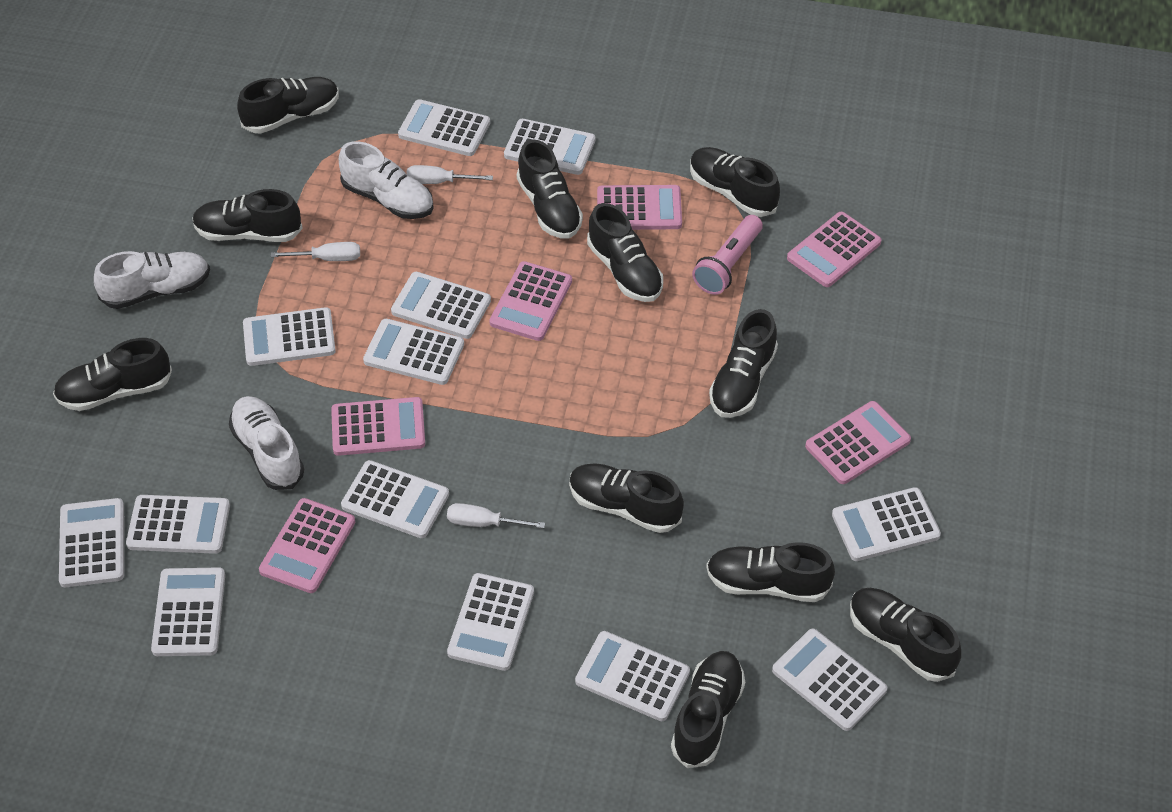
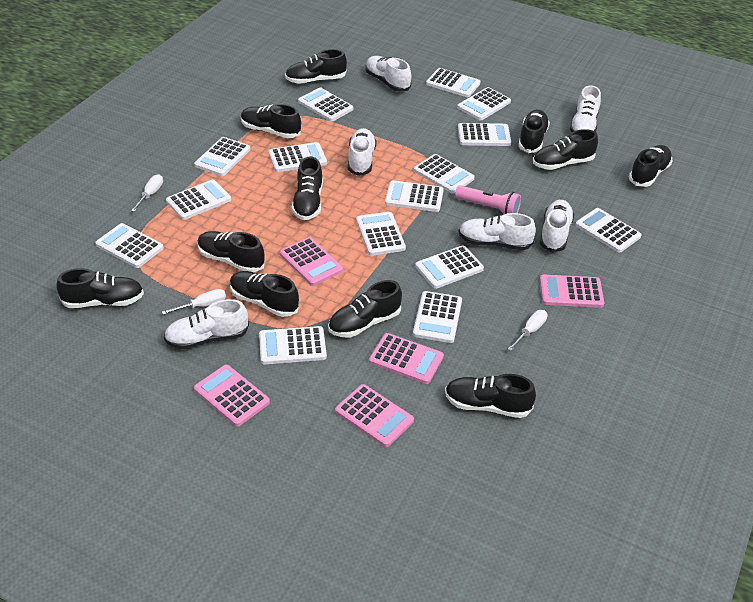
pink calculator: 6 -> 5
white calculator: 13 -> 15
white shoe: 3 -> 6

